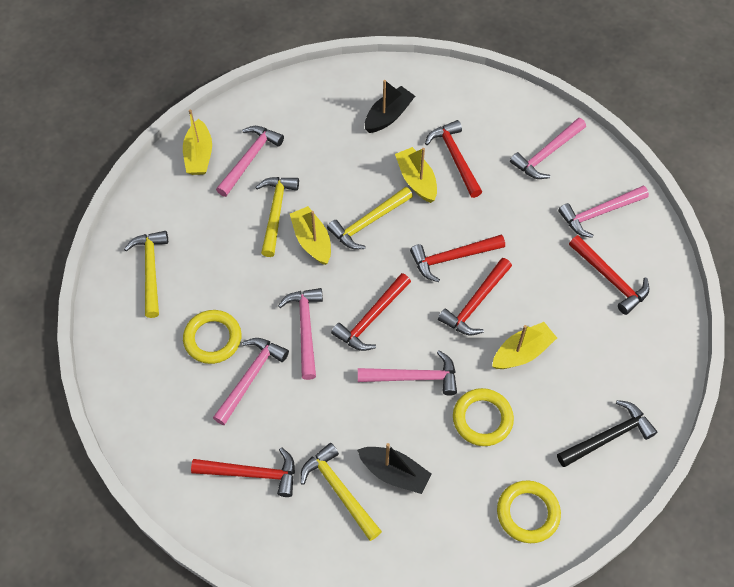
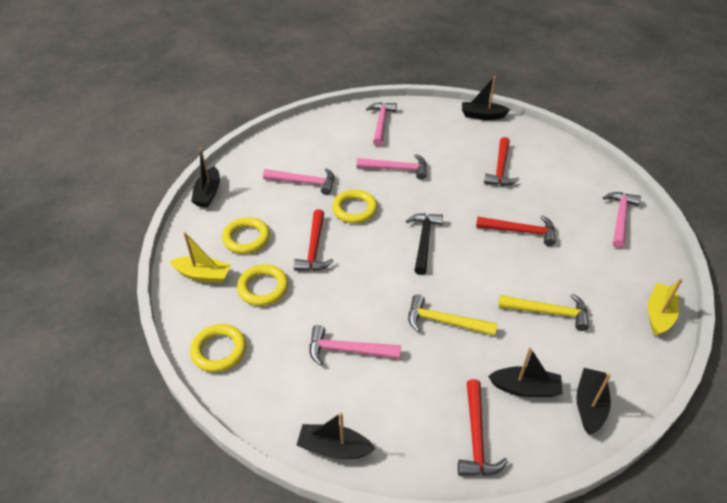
black boat: 2 -> 5
pink hammer: 6 -> 5
red hammer: 6 -> 4
yellow boat: 4 -> 2
yellow hammer: 4 -> 2
yellow ring: 3 -> 4

